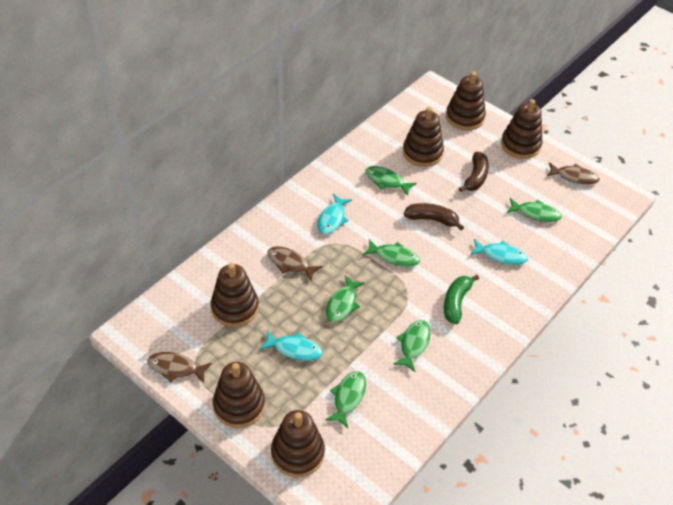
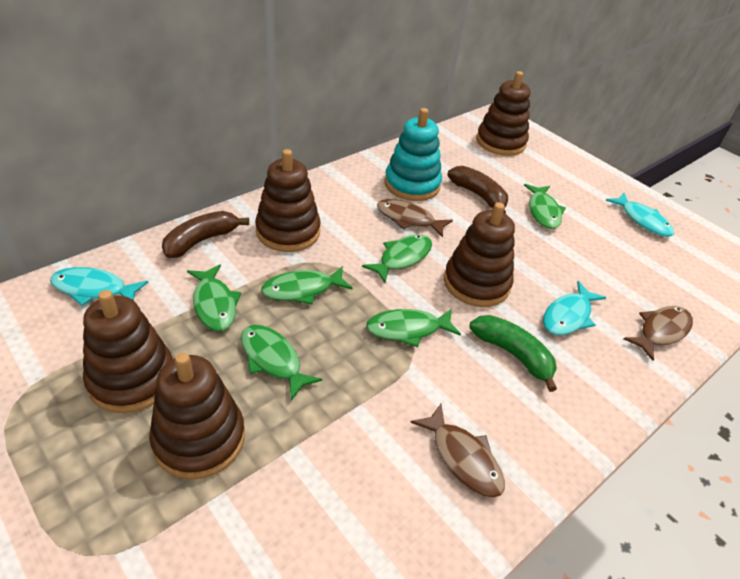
brown stacking toy: 6 -> 5
turquoise stacking toy: 0 -> 1

